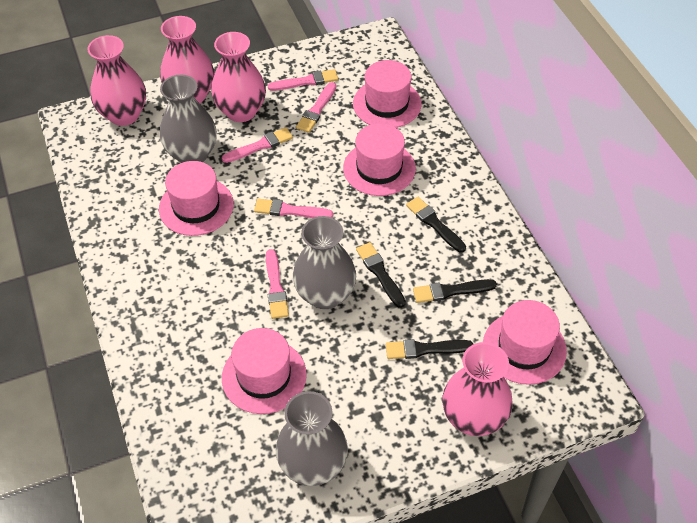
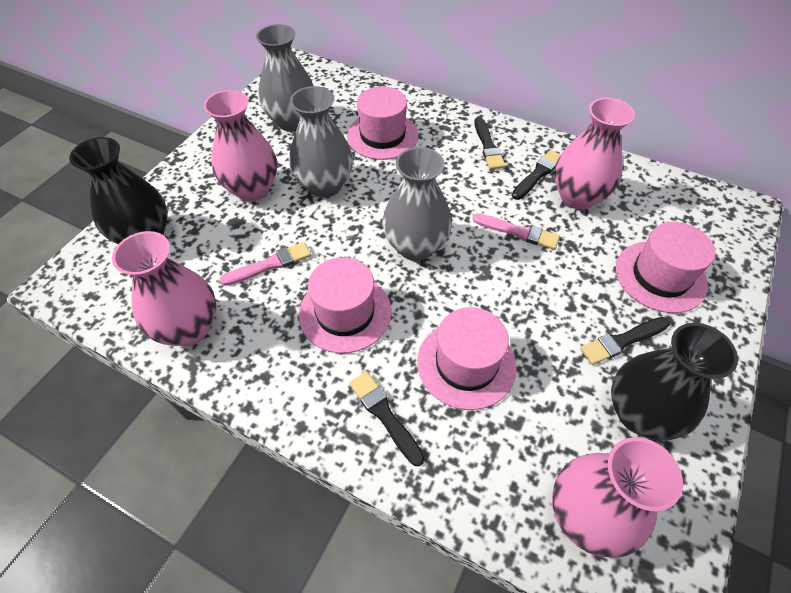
black vase: 0 -> 2
pink brush: 5 -> 2
pink hat: 5 -> 4

